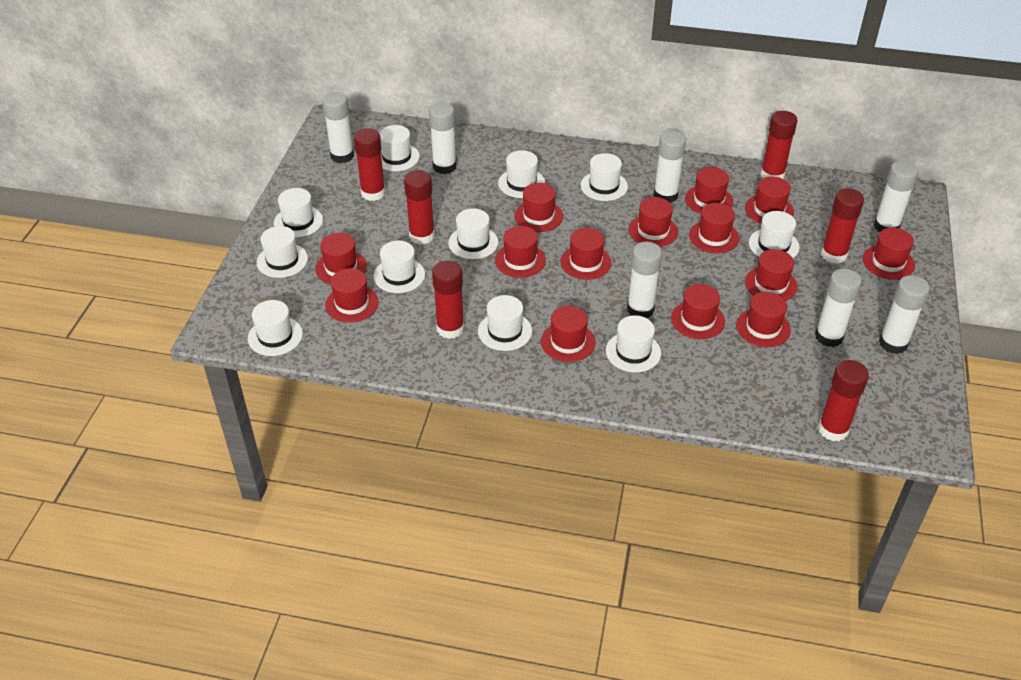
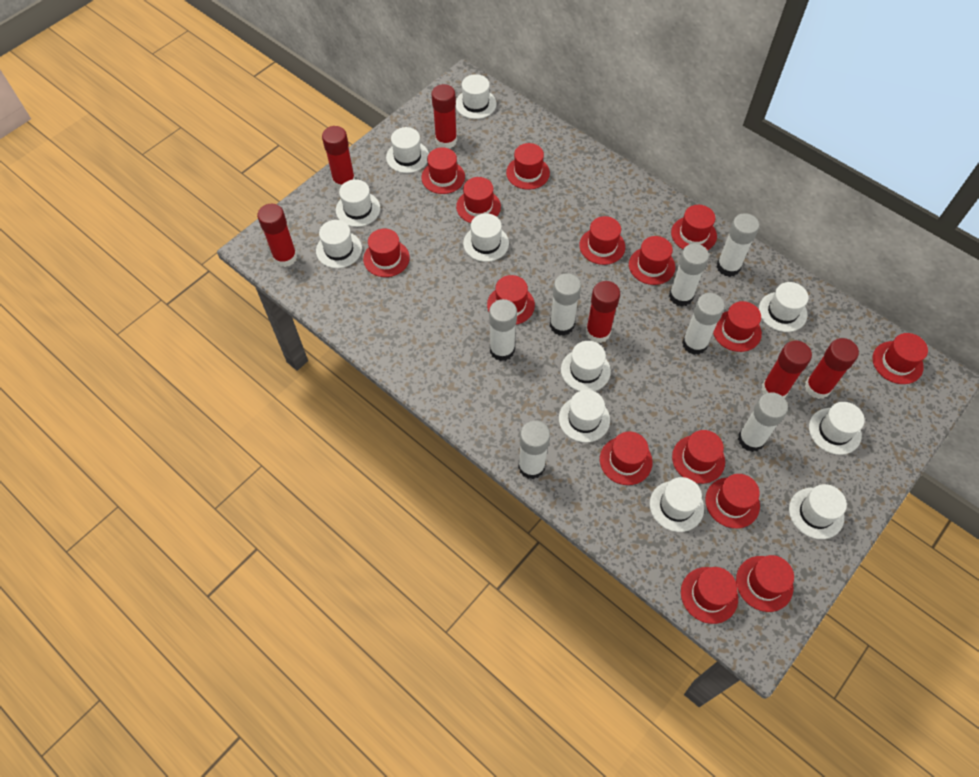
red hat: 14 -> 15

